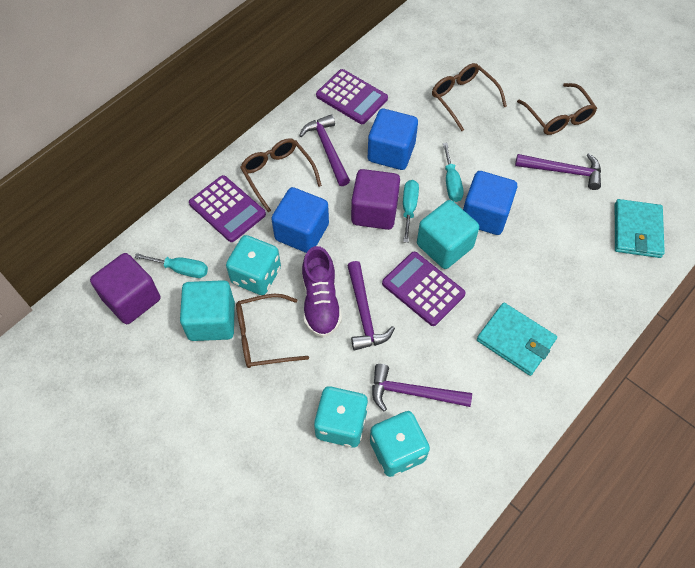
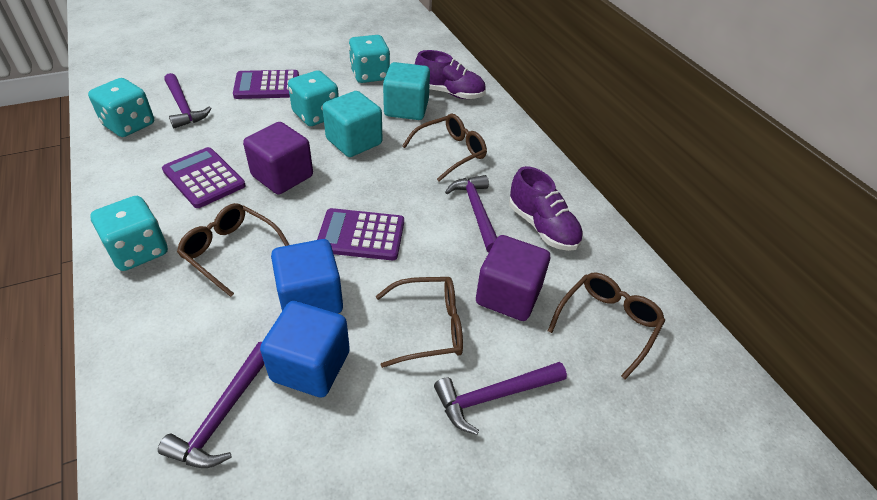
blue cube: 3 -> 2
purple shoe: 1 -> 2
turquoise dice: 3 -> 4
turquoise screwdriver: 3 -> 0
turquoise wallet: 2 -> 0

